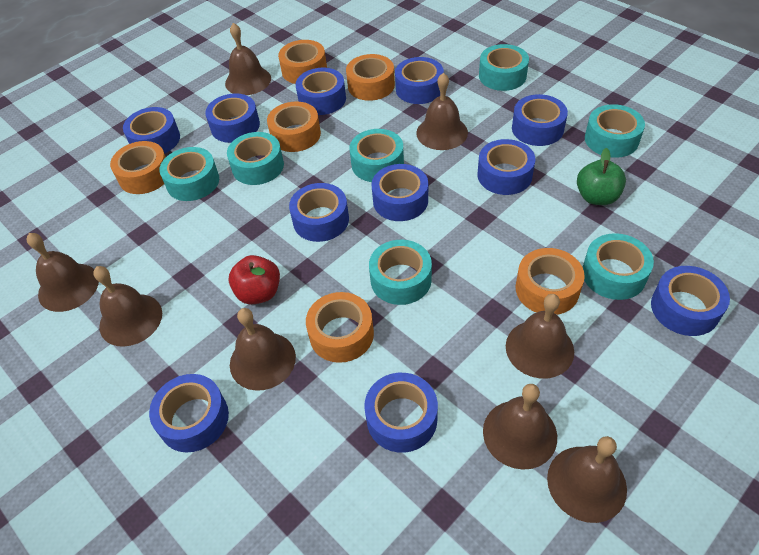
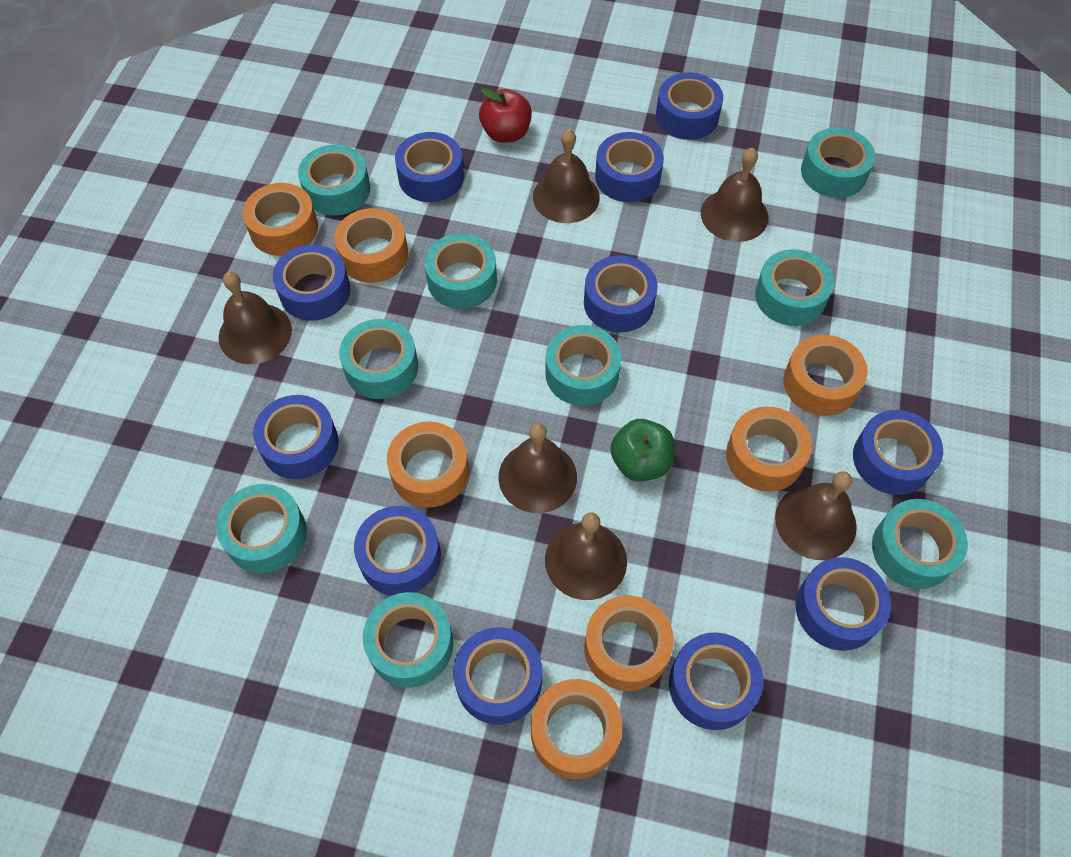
brown bell: 8 -> 6
orange tape: 6 -> 7
turquoise tape: 7 -> 9

